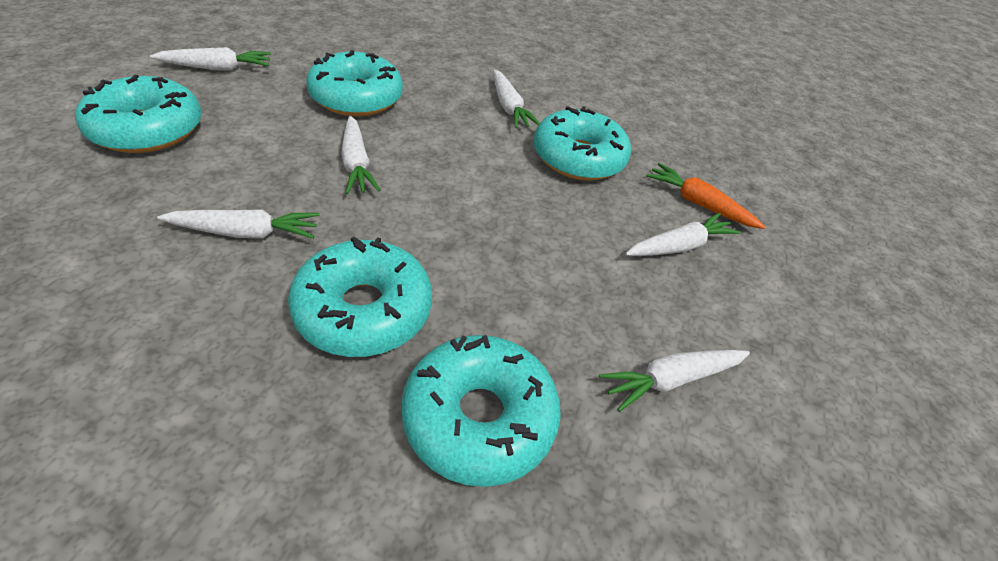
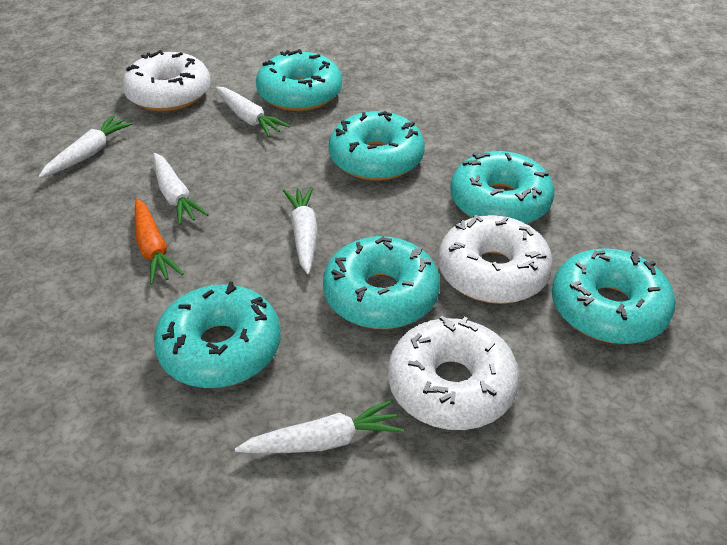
turquoise donut: 5 -> 6
white carrot: 6 -> 5
white donut: 0 -> 3

